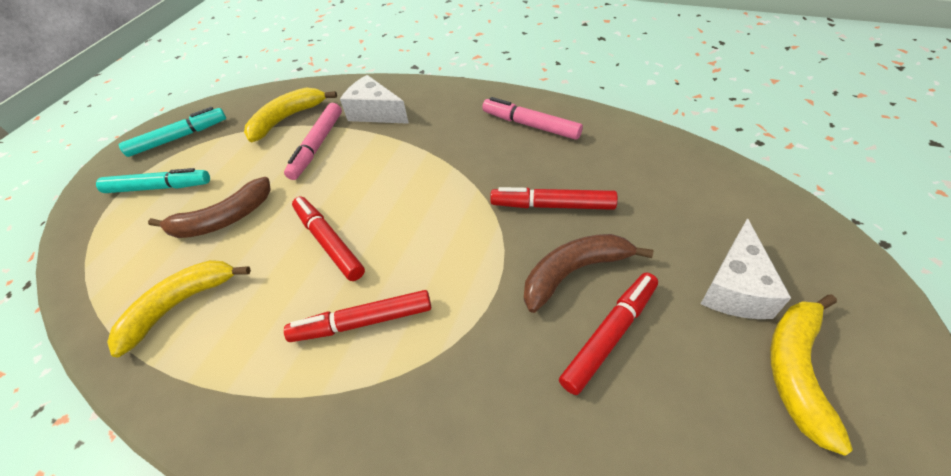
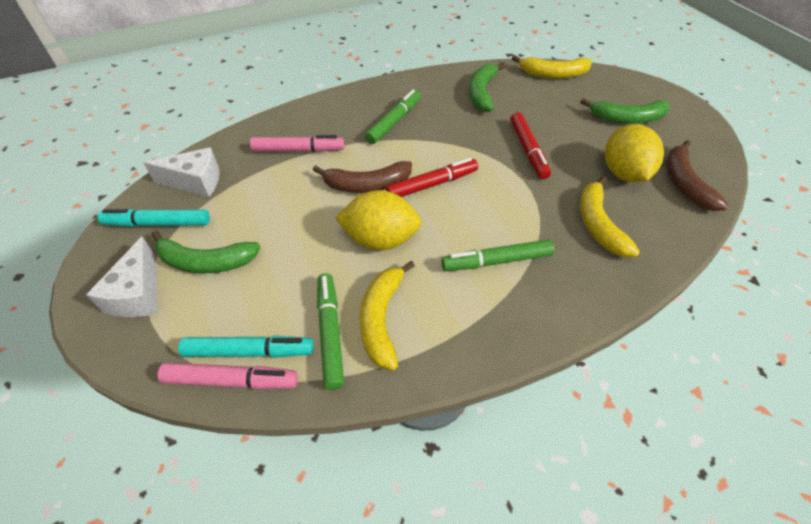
green banana: 0 -> 3
green marker: 0 -> 3
red marker: 4 -> 2
yellow lemon: 0 -> 2

